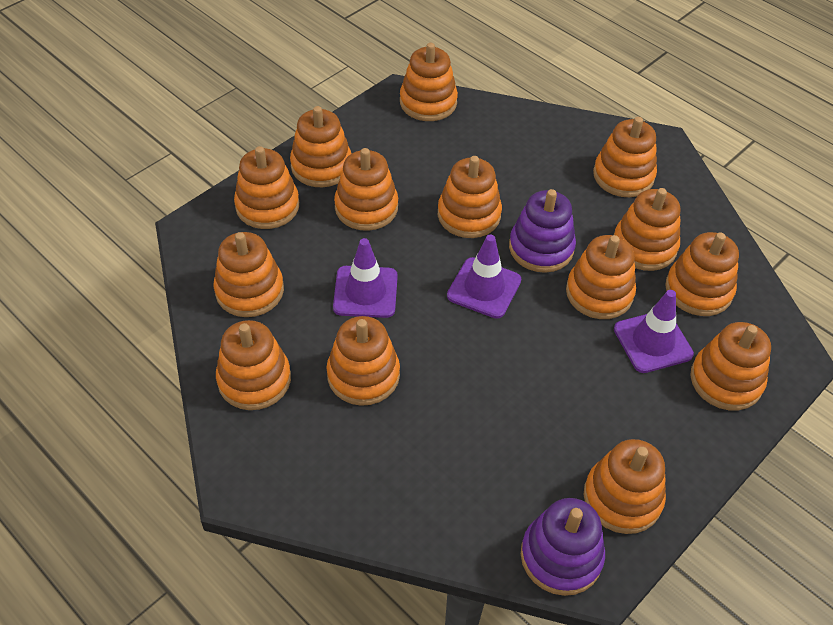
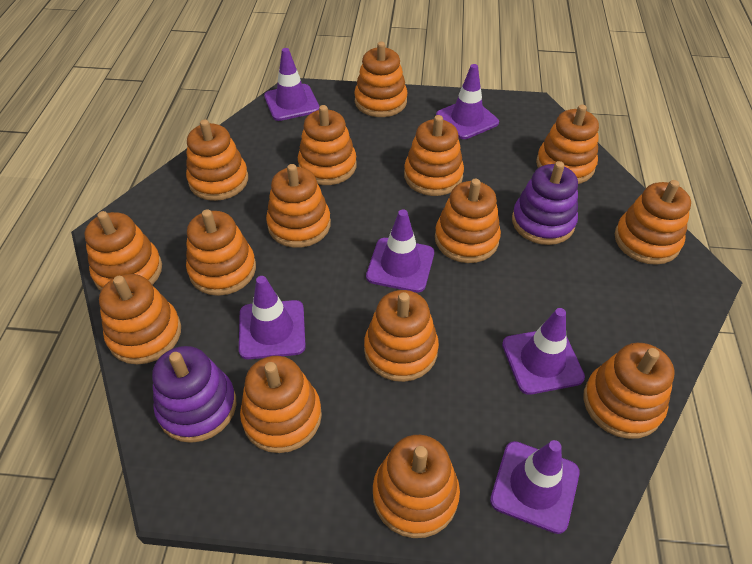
orange stacking toy: 14 -> 15
purple traffic cone: 3 -> 6

